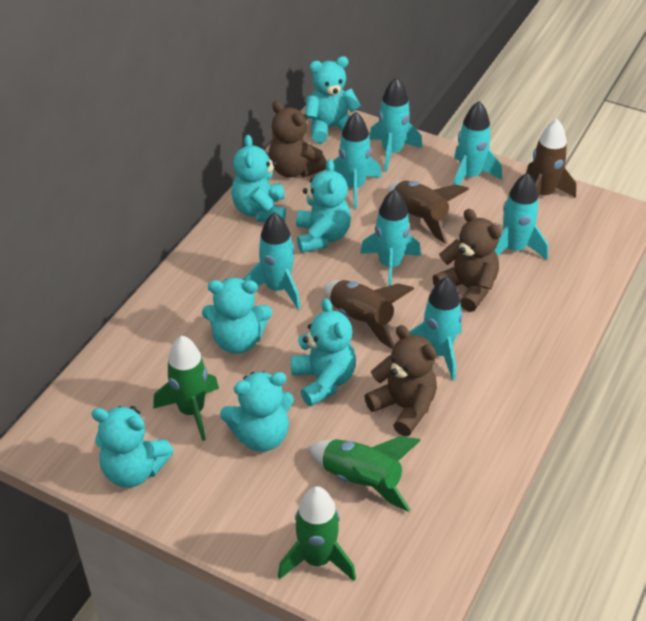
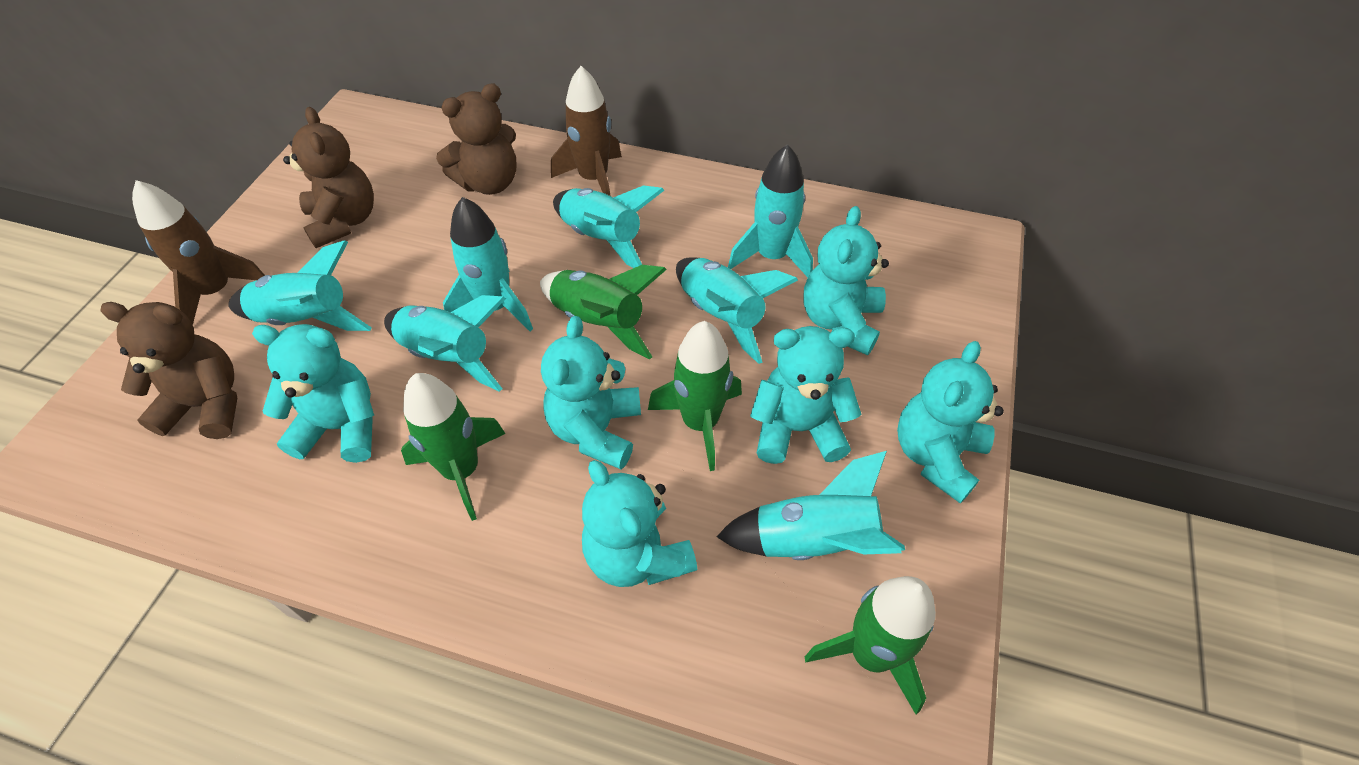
brown rocket: 3 -> 2
green rocket: 3 -> 4
turquoise teddy bear: 7 -> 6

